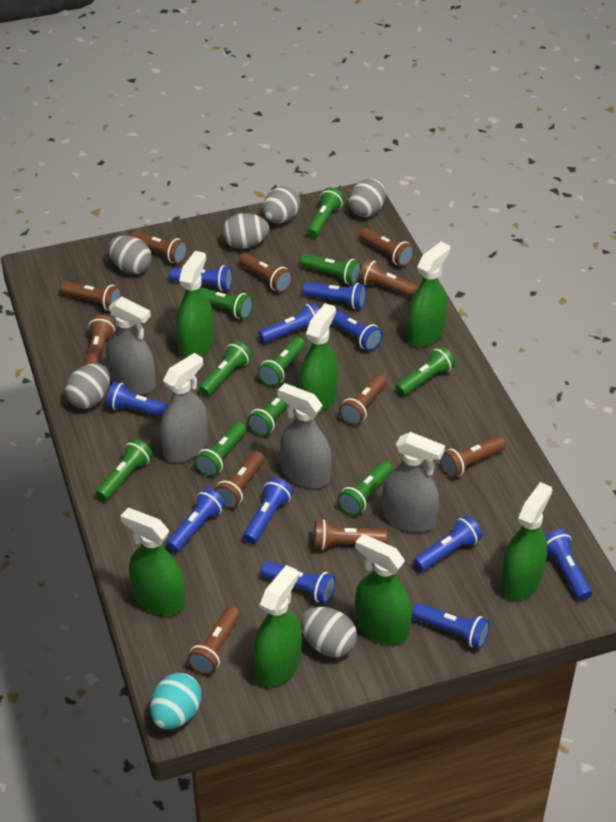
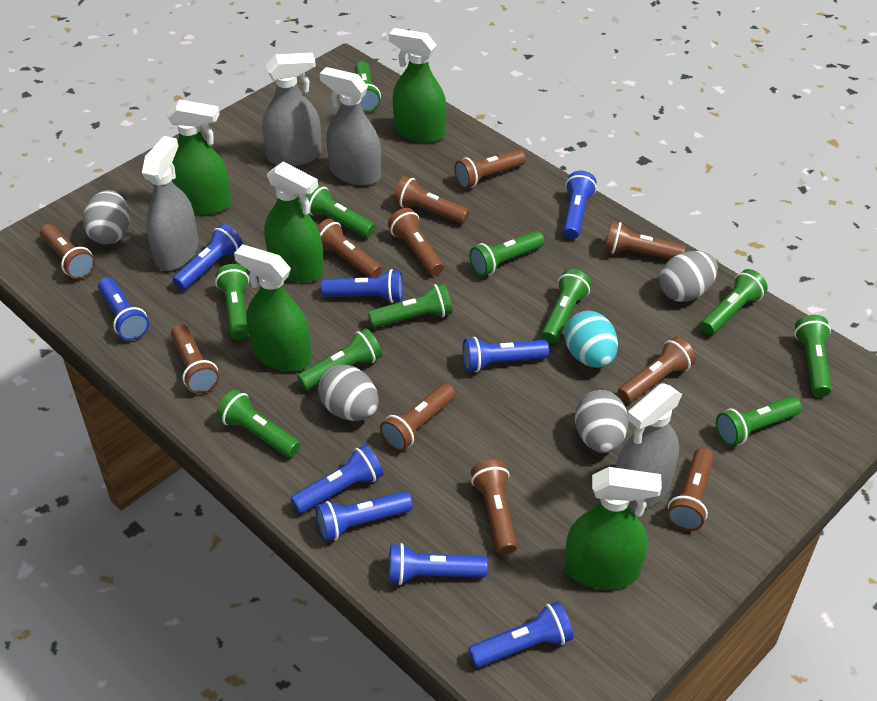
blue flashlight: 11 -> 9
green flashlight: 10 -> 11
green spray bottle: 7 -> 5
grey egg: 6 -> 4

